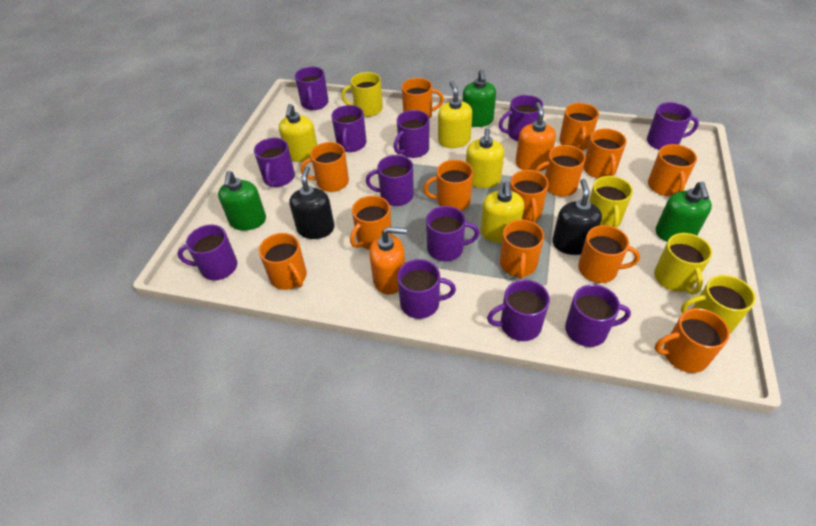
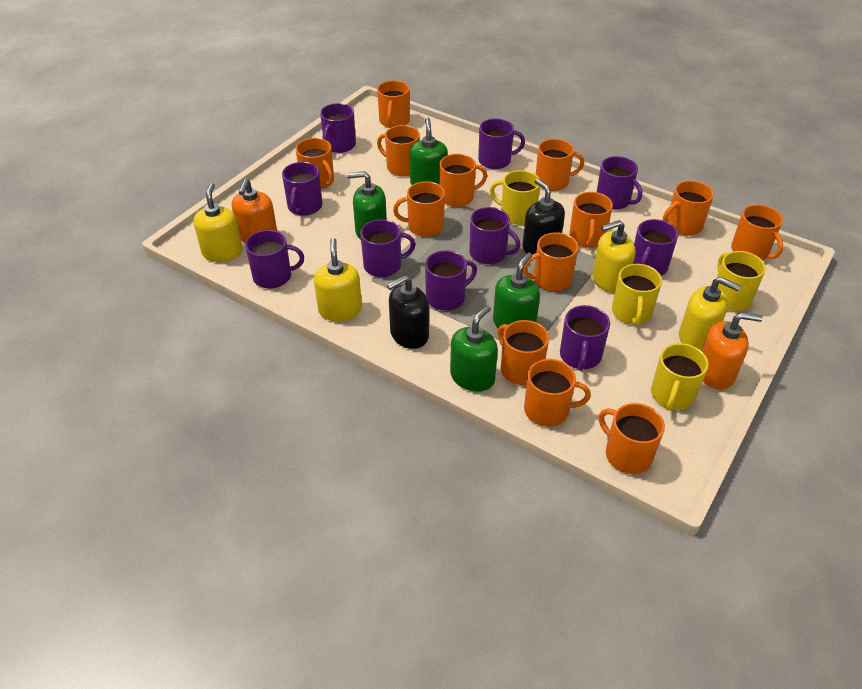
green soap dispenser: 3 -> 4
purple mug: 12 -> 10

